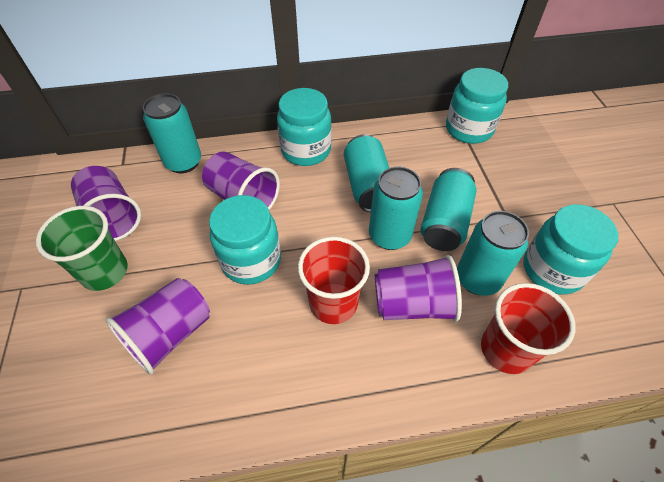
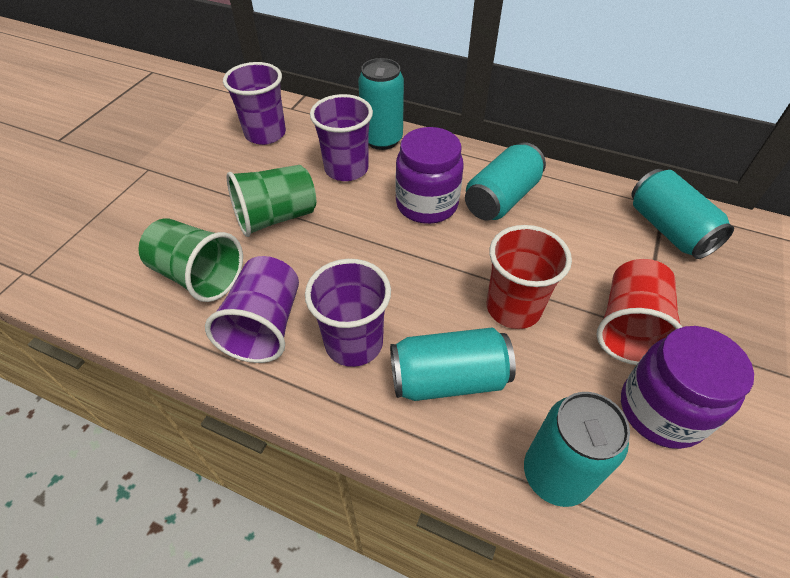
green cup: 1 -> 2
purple jar: 0 -> 2
turquoise jar: 4 -> 0

